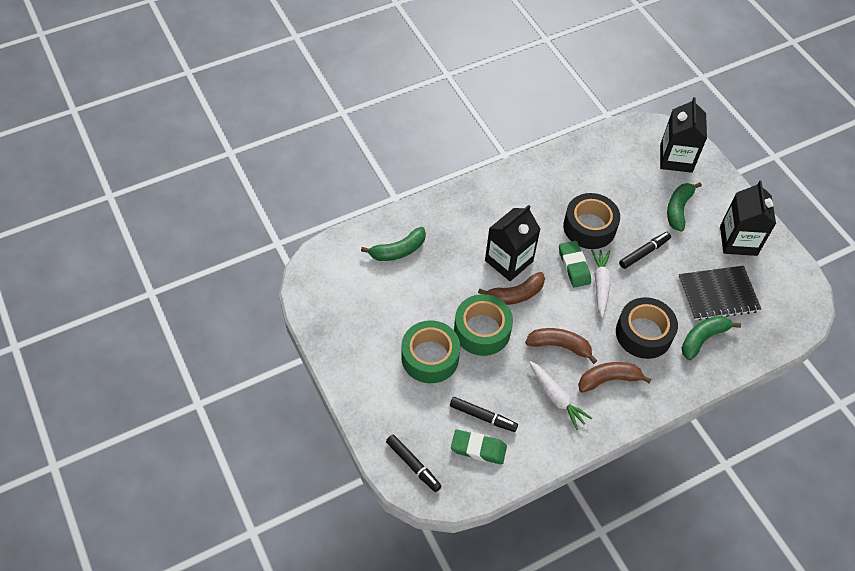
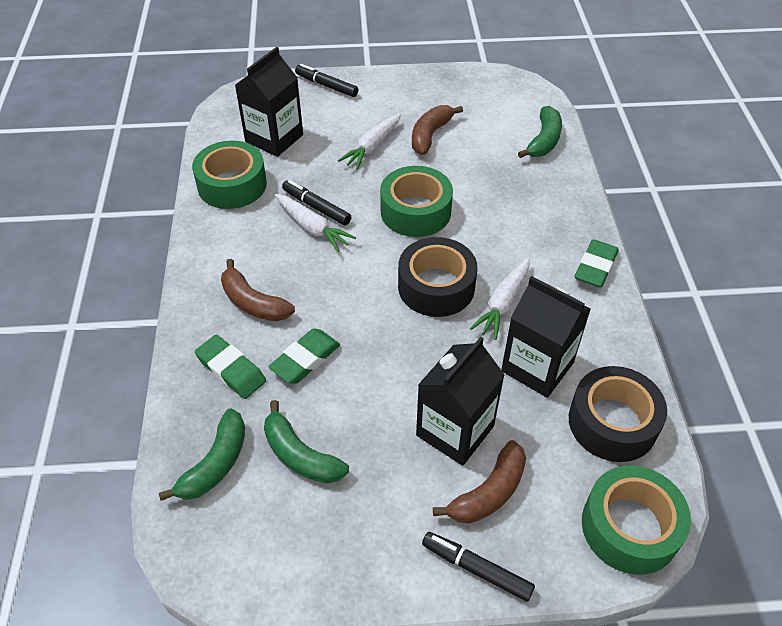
black notebook: 1 -> 0
green eraser: 2 -> 3
green tape: 2 -> 3
white carrot: 2 -> 3

